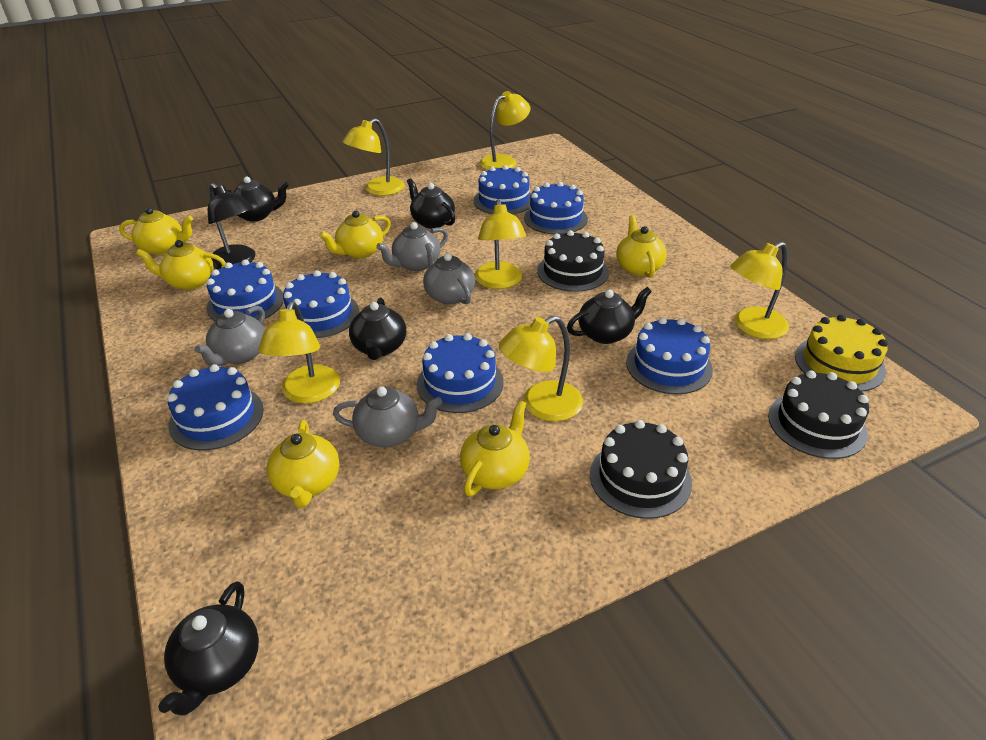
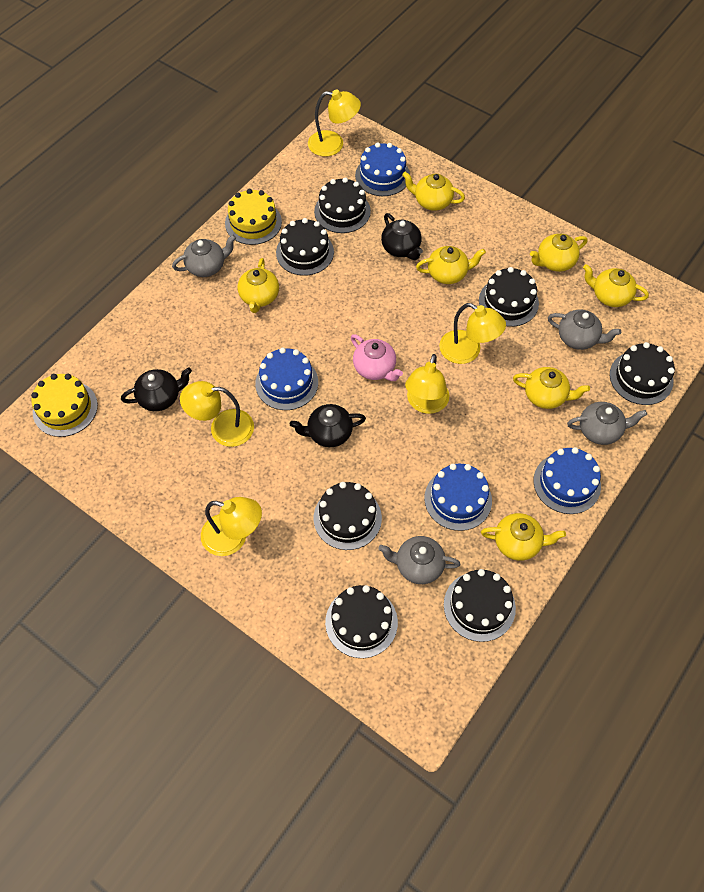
black cake: 3 -> 7
black lamp: 1 -> 0
black teapot: 5 -> 3
blue cake: 7 -> 4
pink teapot: 0 -> 1
yellow cake: 1 -> 2
yellow lamp: 6 -> 5
yellow teapot: 6 -> 7

